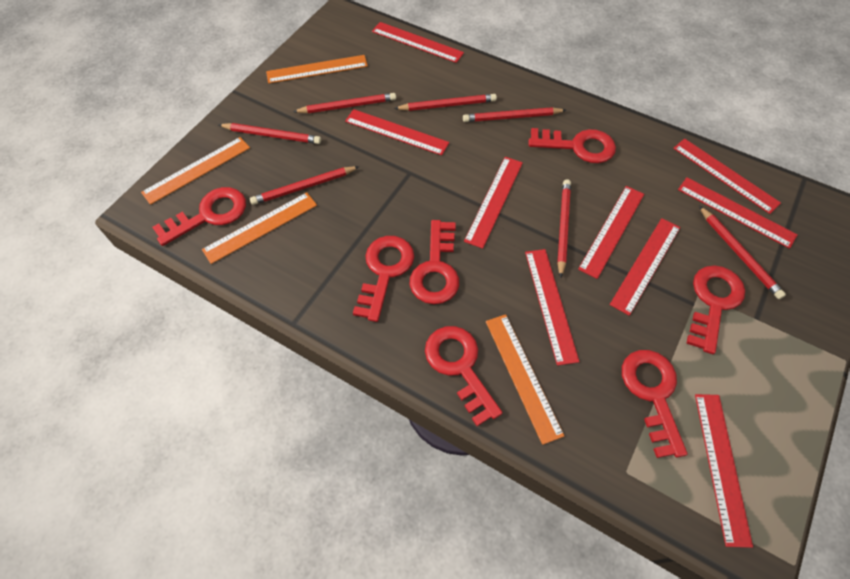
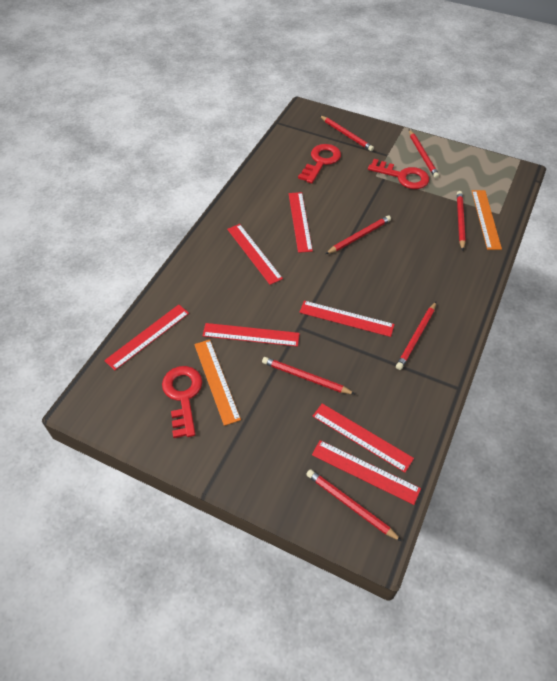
orange ruler: 4 -> 2
red key: 7 -> 3
red ruler: 9 -> 7

